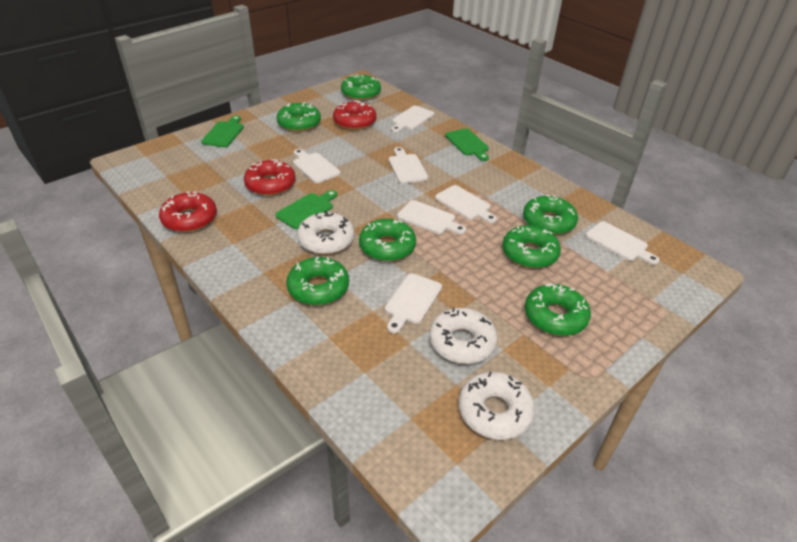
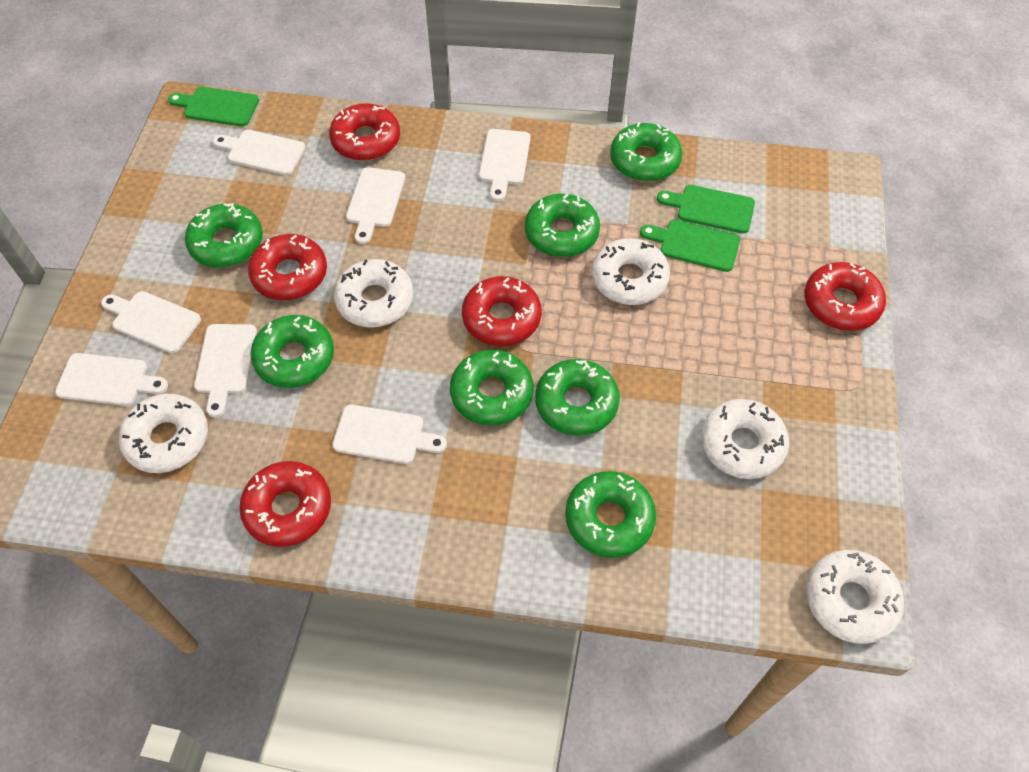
red donut: 3 -> 5
white donut: 3 -> 5

